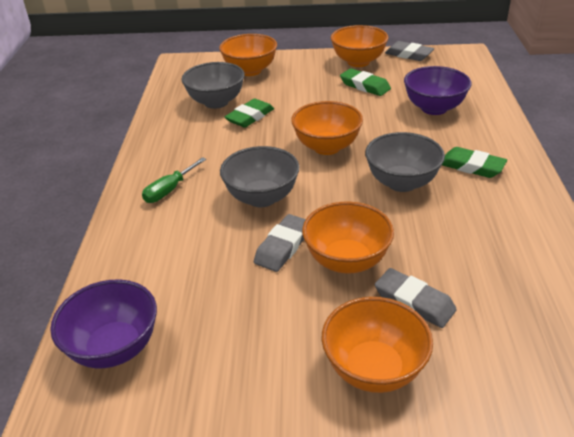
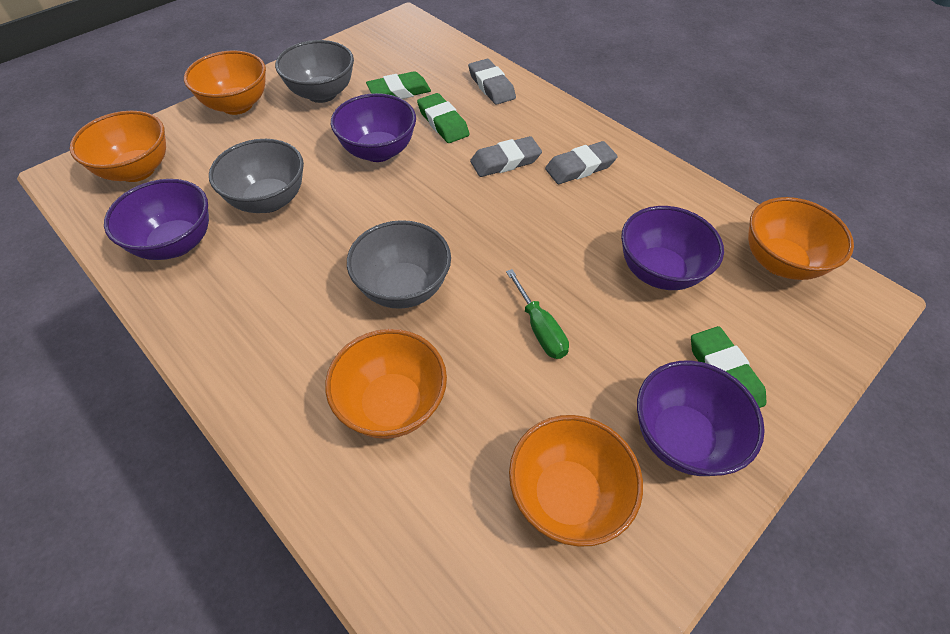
purple bowl: 2 -> 4

